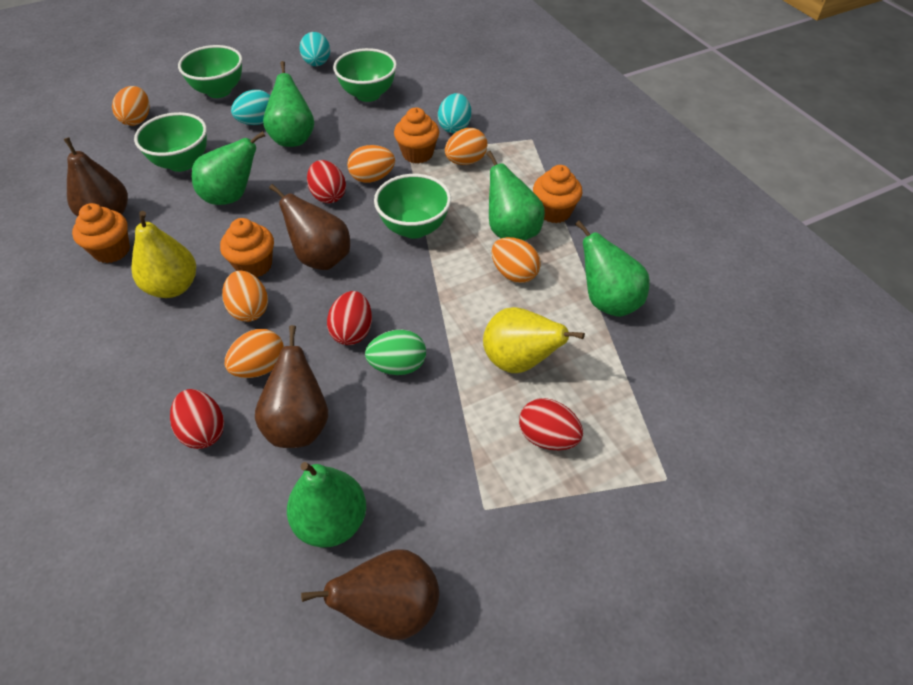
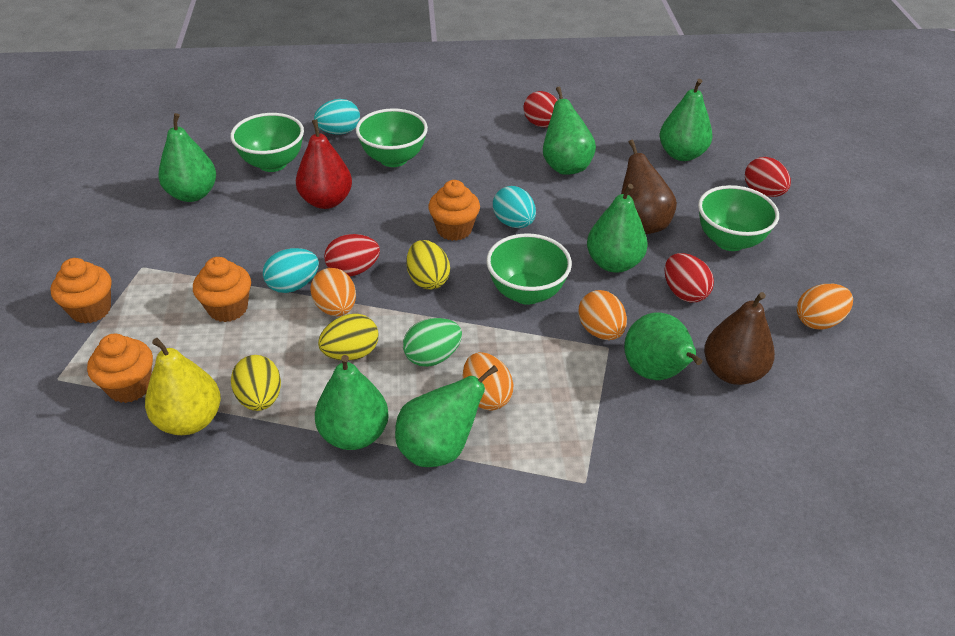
brown pear: 4 -> 2
green pear: 5 -> 7
orange egg: 6 -> 4
red pear: 0 -> 1
yellow egg: 0 -> 3
yellow pear: 2 -> 1

